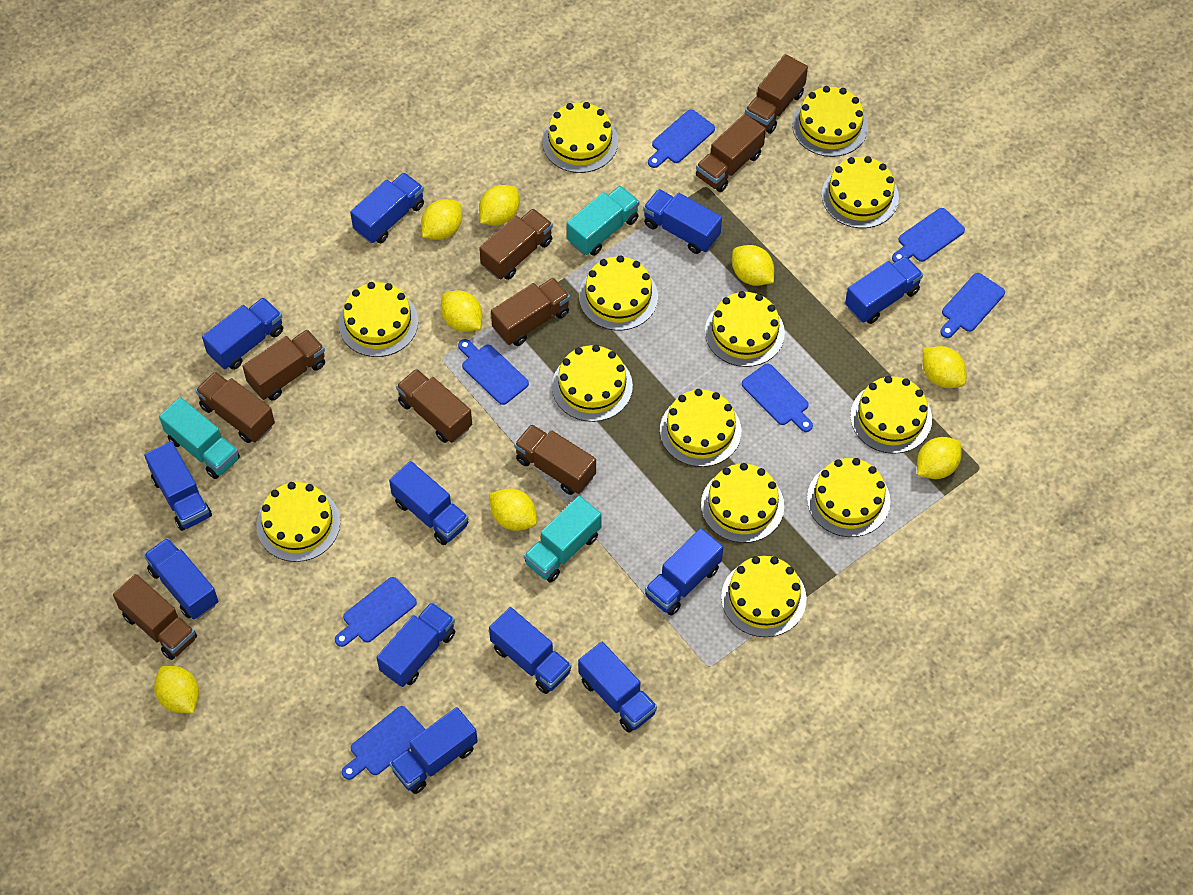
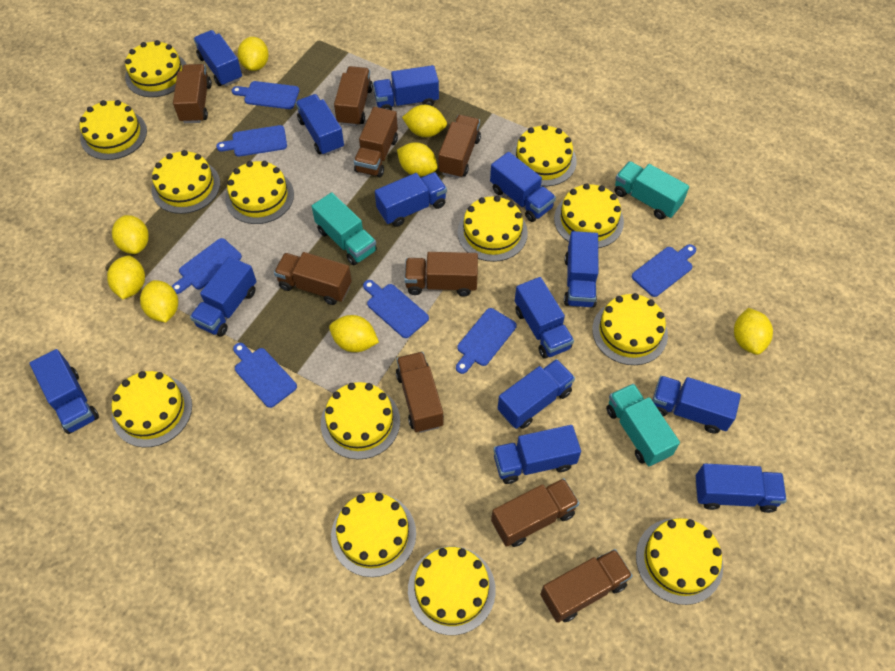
blue truck: 12 -> 13

